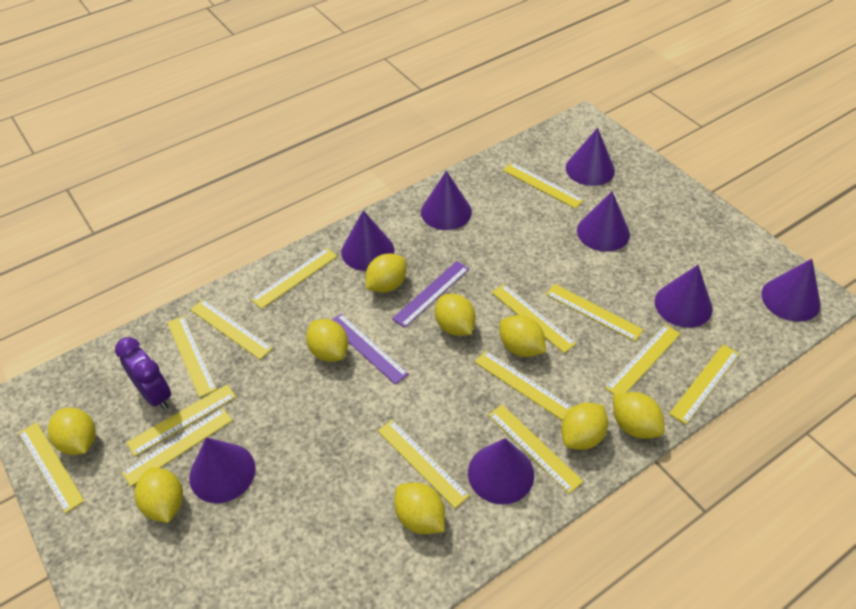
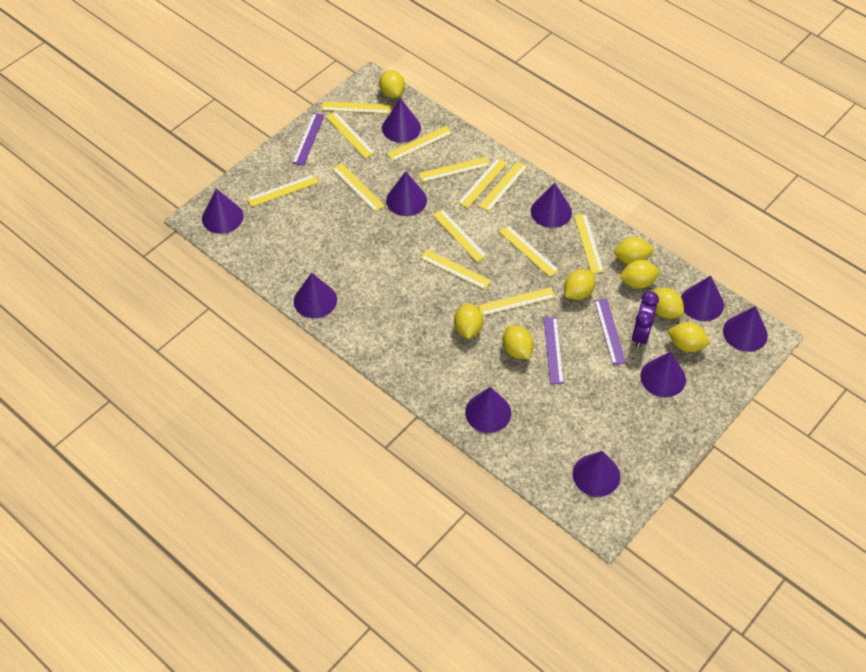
purple cone: 8 -> 10
purple ruler: 2 -> 3
yellow lemon: 9 -> 8
yellow ruler: 14 -> 13

